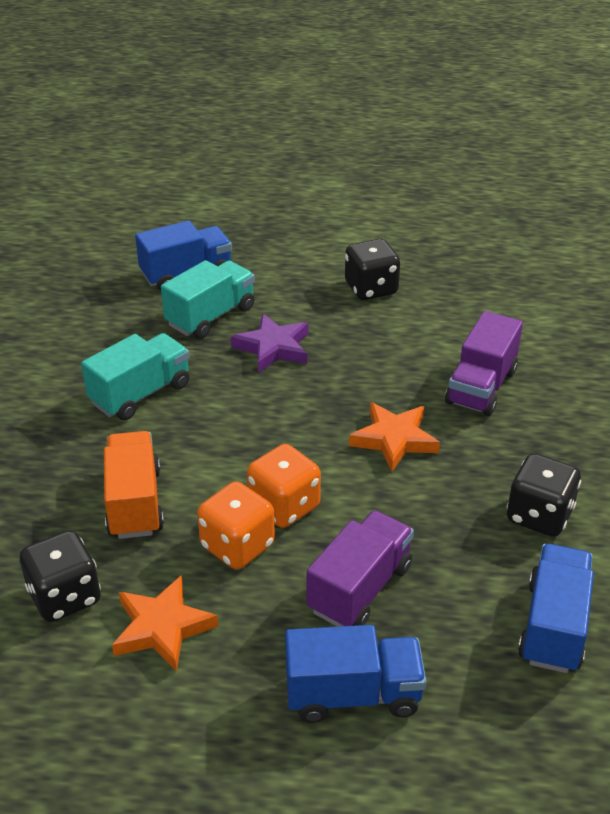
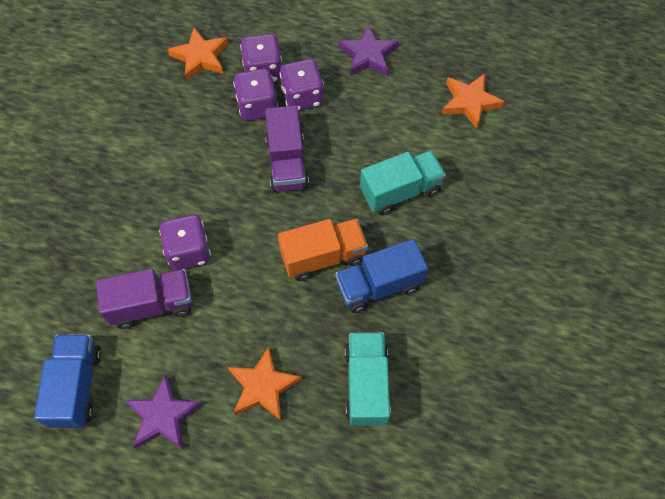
black dice: 3 -> 0
blue truck: 3 -> 2
orange dice: 2 -> 0
orange star: 2 -> 3
purple dice: 0 -> 4
purple star: 1 -> 2

